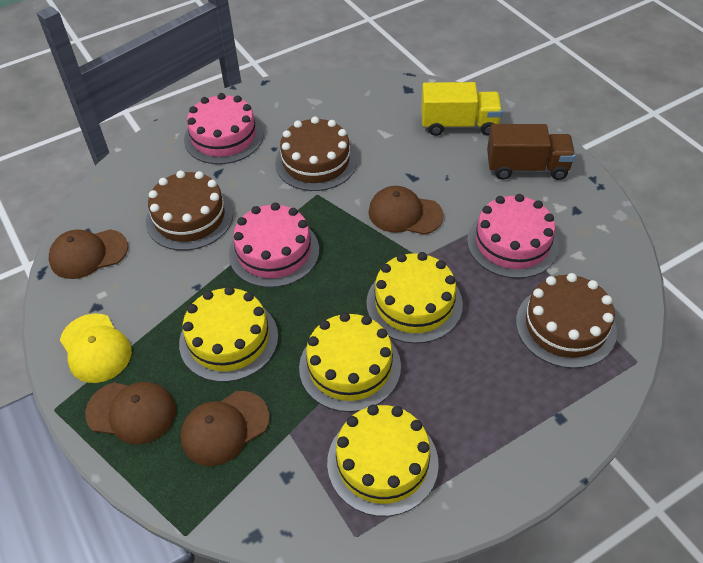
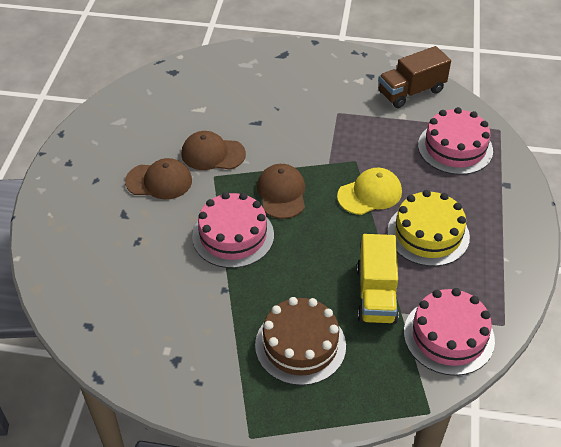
brown cake: 3 -> 1
brown cap: 4 -> 3
yellow cake: 4 -> 1

